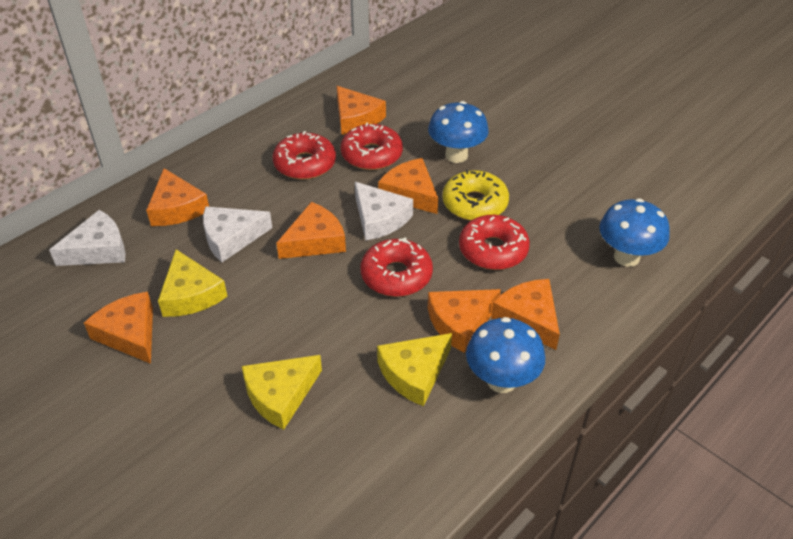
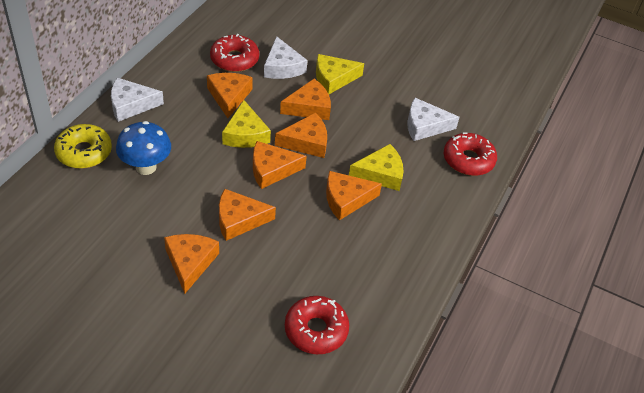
blue mushroom: 3 -> 1
red donut: 4 -> 3

